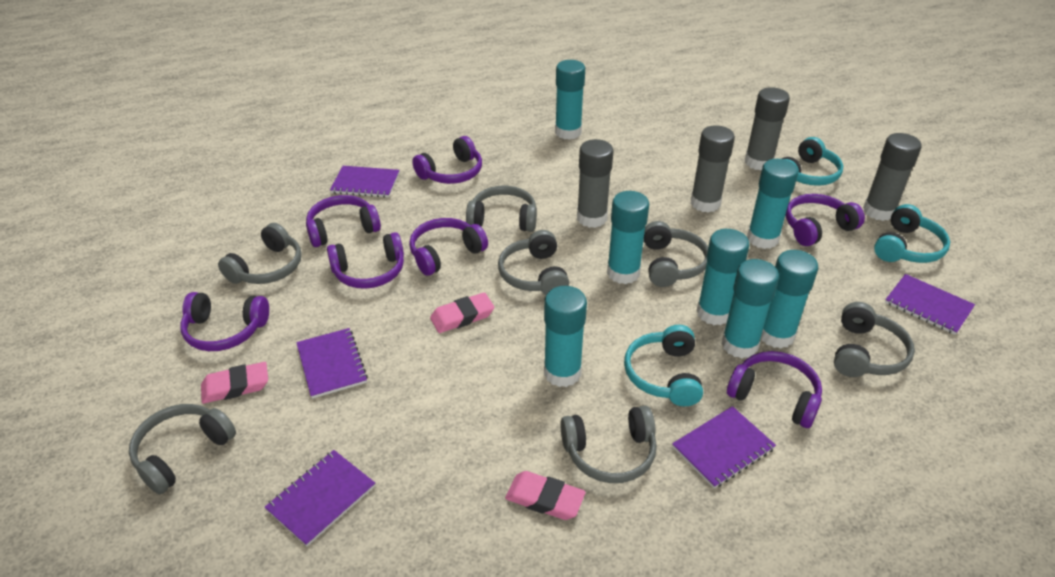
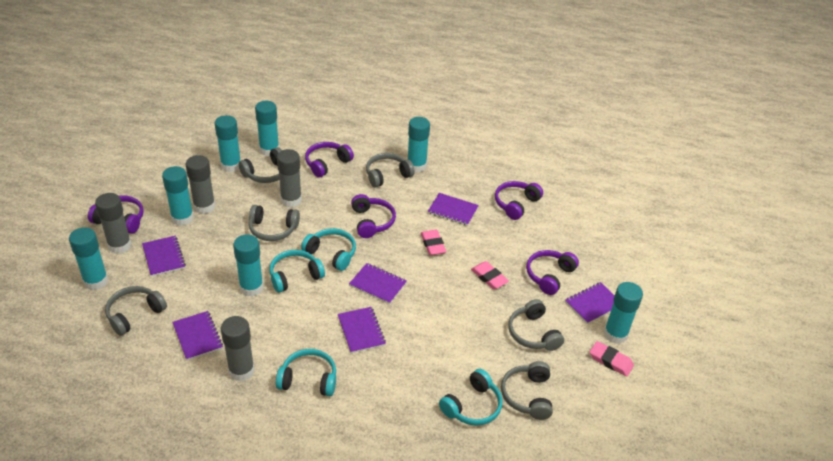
grey headphones: 7 -> 6
purple headphones: 7 -> 5
purple notebook: 5 -> 6
turquoise headphones: 3 -> 4

